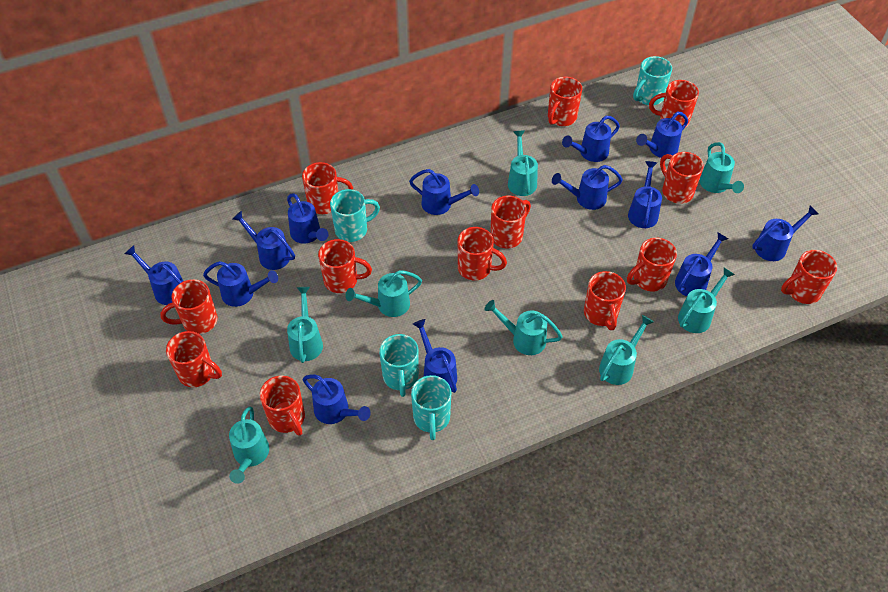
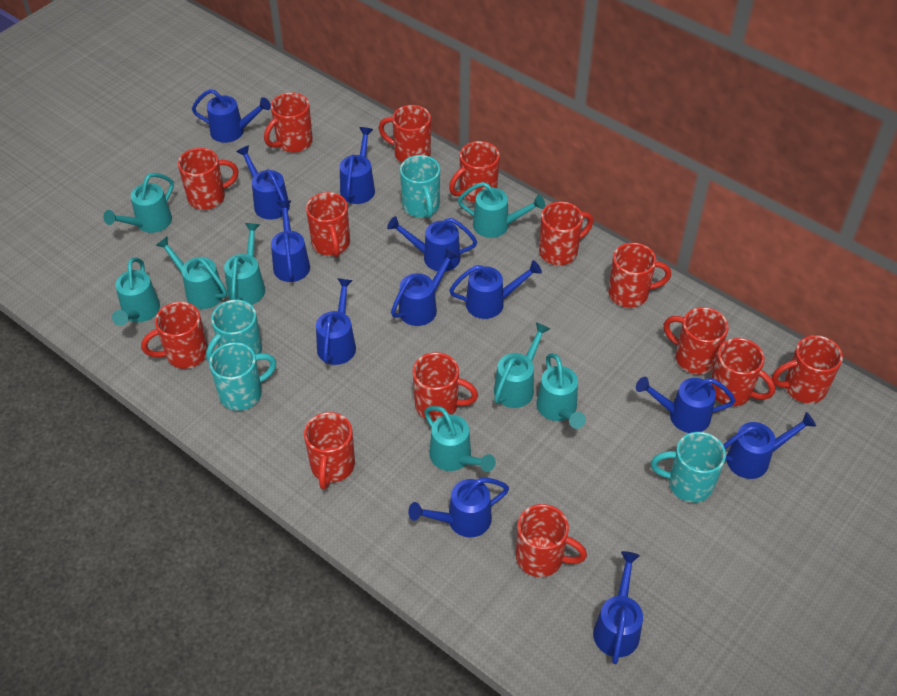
blue watering can: 13 -> 12
red mug: 13 -> 14

